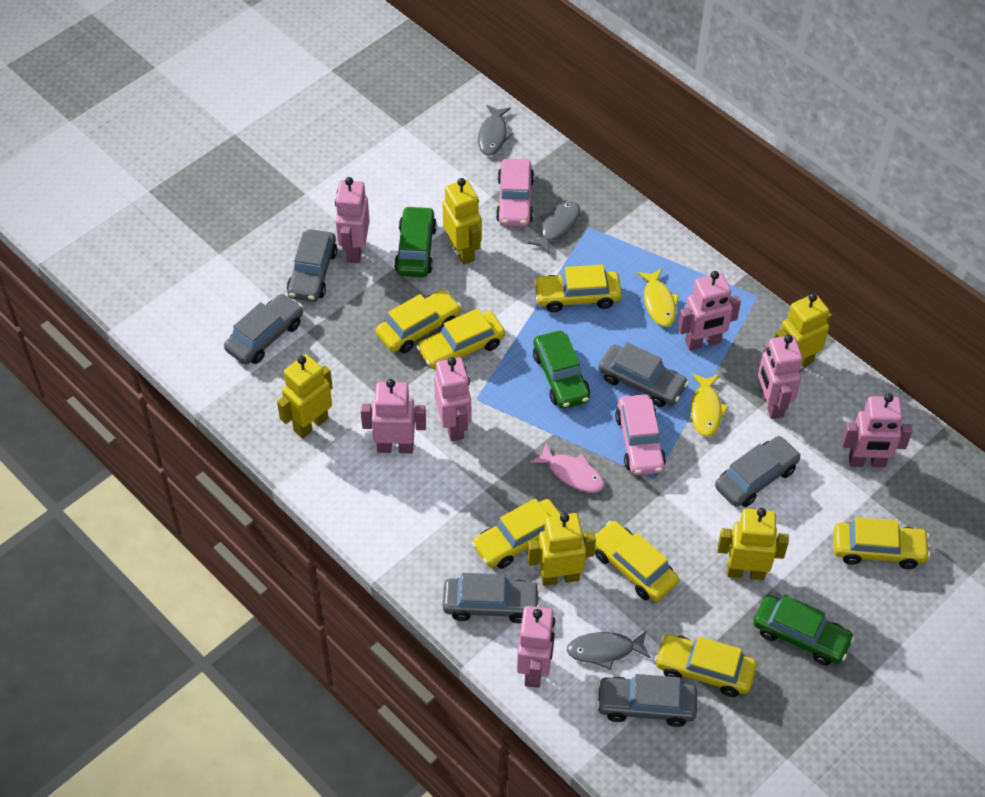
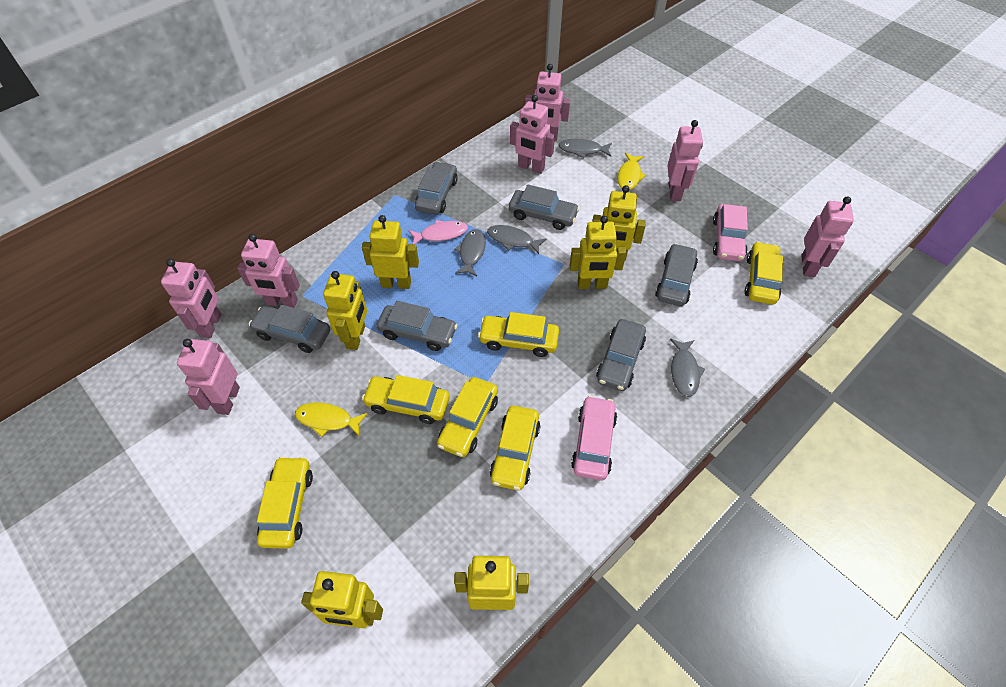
green car: 3 -> 0
grey fish: 3 -> 4
yellow car: 7 -> 6
yellow robot: 5 -> 6

